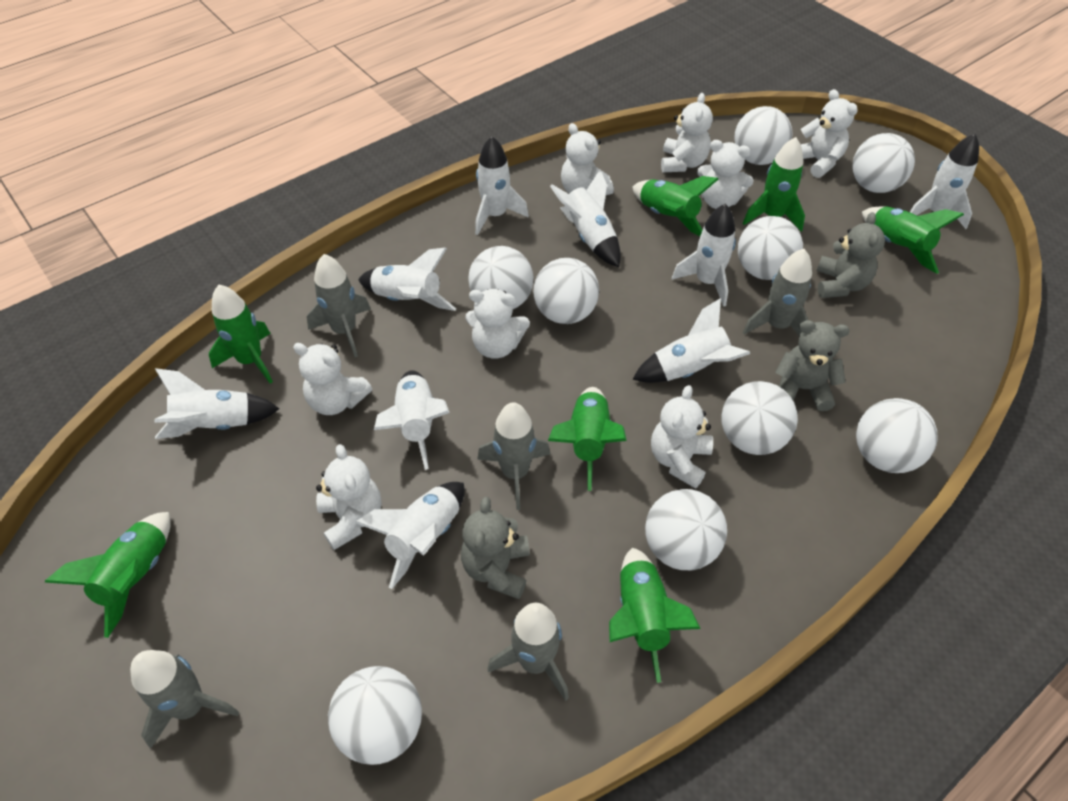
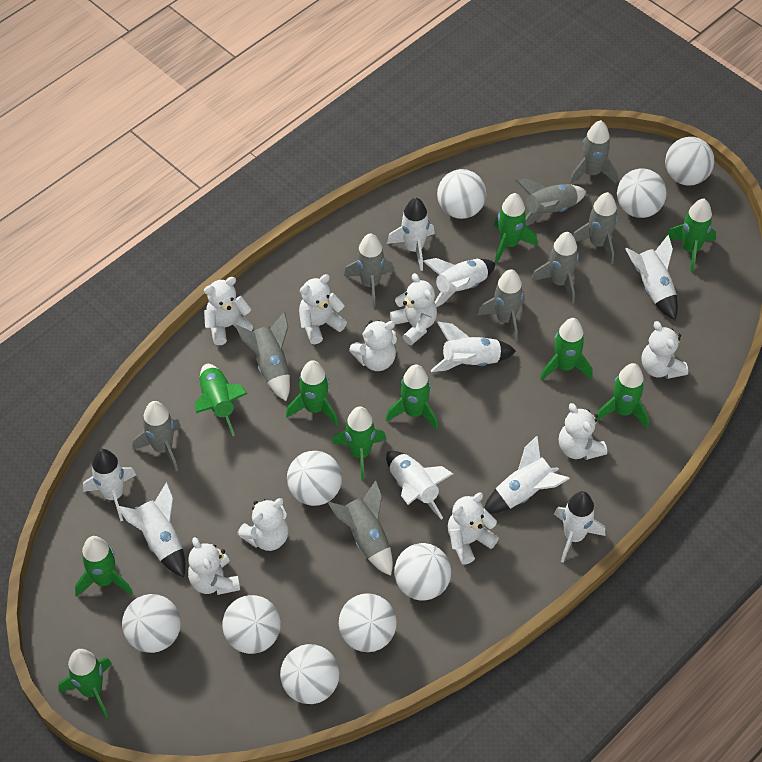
green rocket: 7 -> 10
grey rocket: 5 -> 9
grey teddy bear: 3 -> 0
white teddy bear: 8 -> 9

